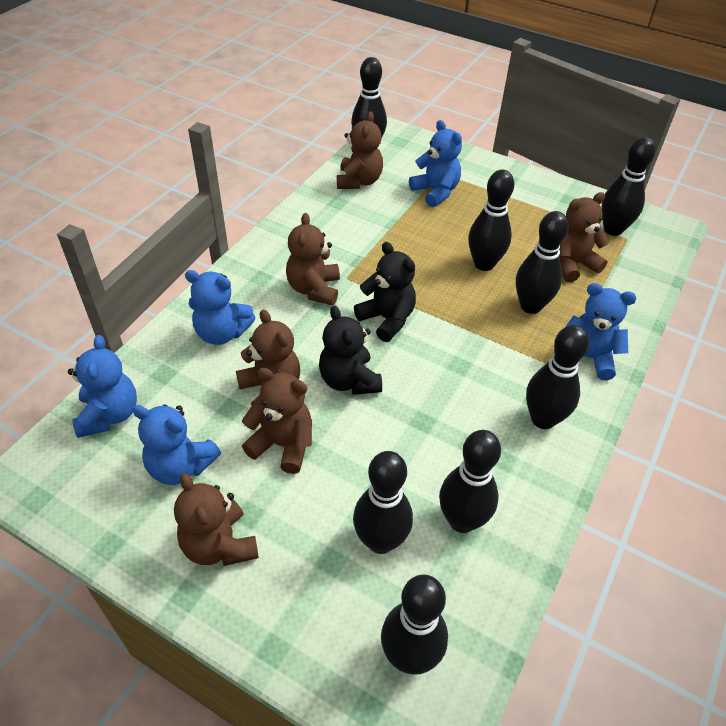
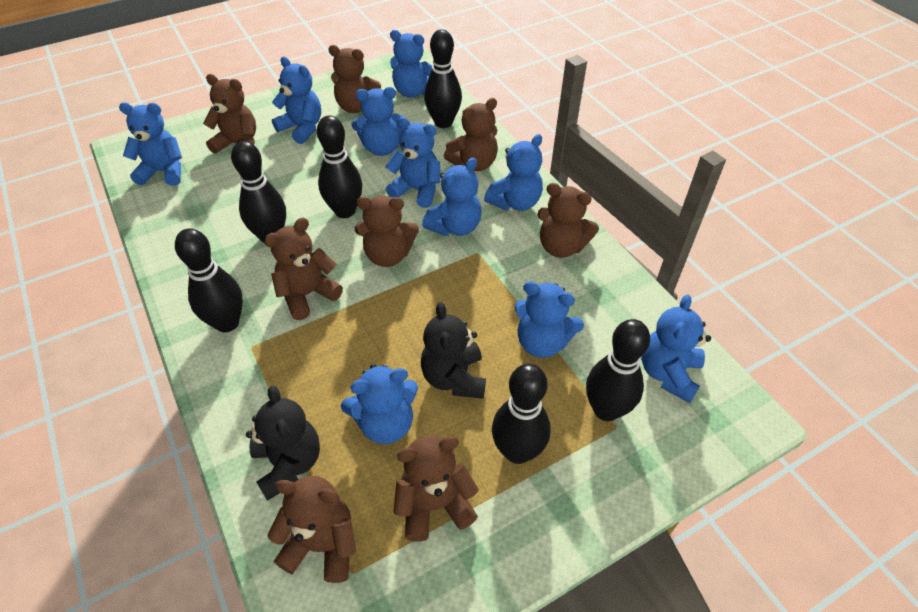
black bowling pin: 8 -> 6
blue teddy bear: 5 -> 10
brown teddy bear: 6 -> 8

